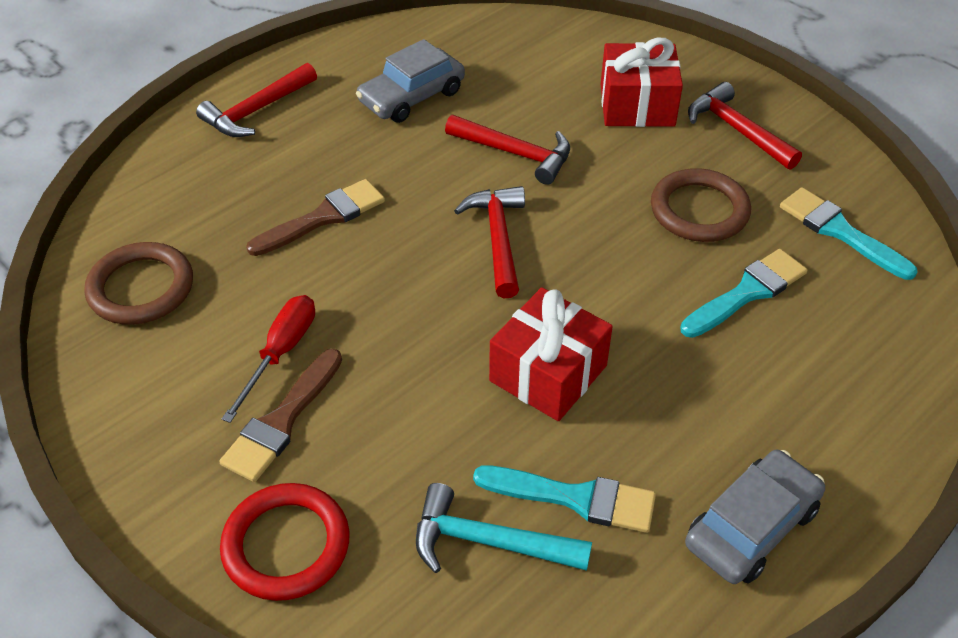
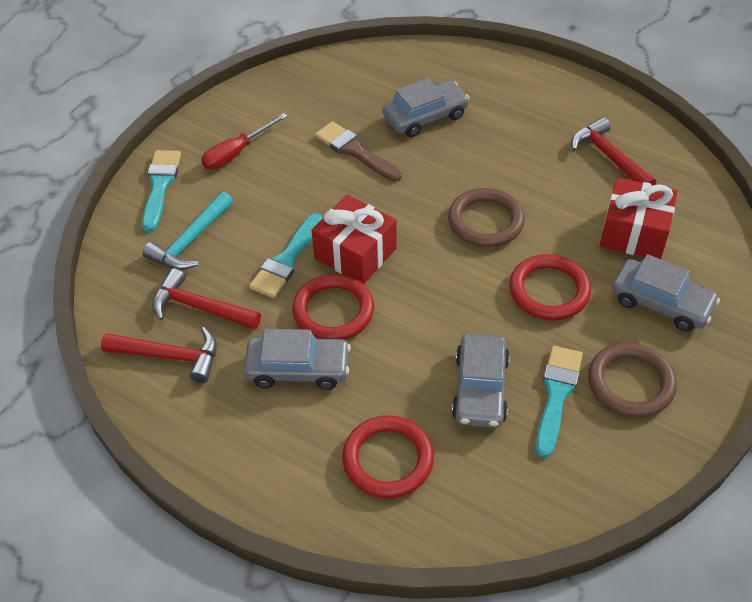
brown brush: 2 -> 1
grey car: 2 -> 4
red hammer: 4 -> 3
red ring: 1 -> 3

